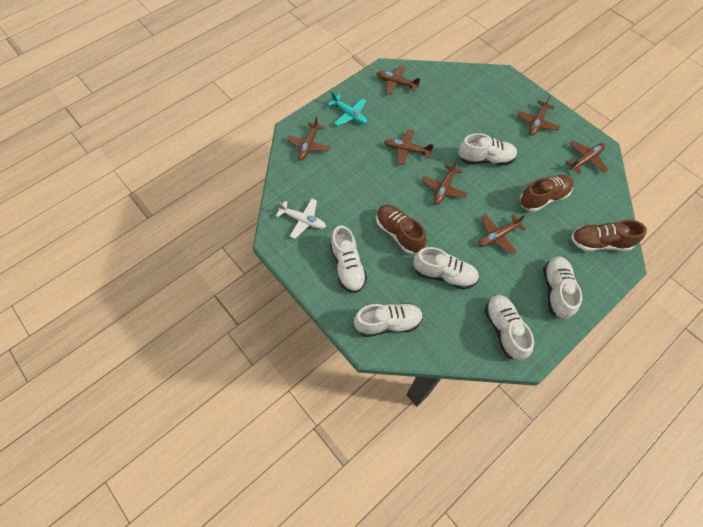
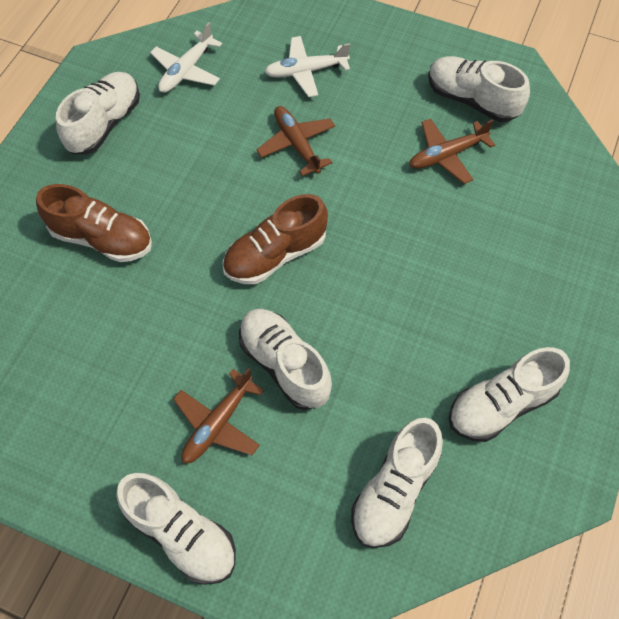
brown plane: 7 -> 3
brown shoe: 3 -> 2
turquoise plane: 1 -> 0
white plane: 1 -> 2

